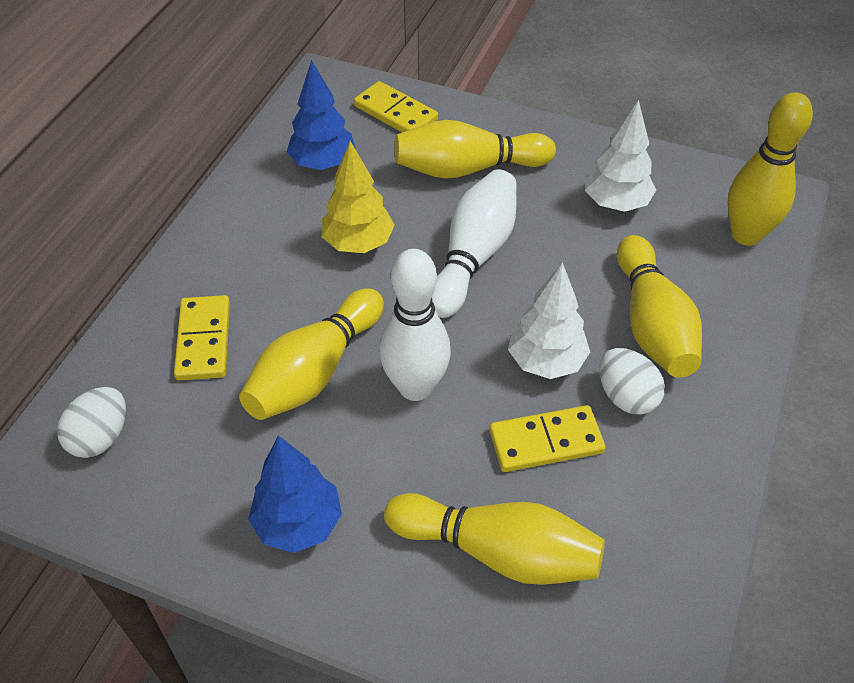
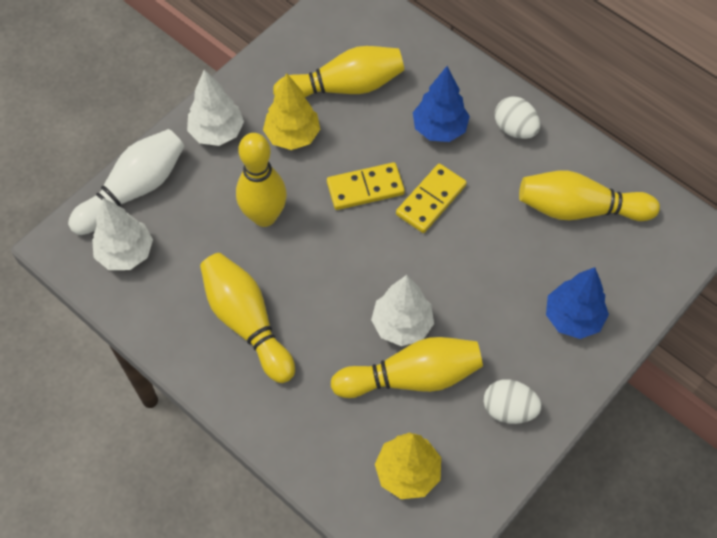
white bowling pin: 2 -> 1
white tree: 2 -> 3
yellow domino: 3 -> 2
yellow tree: 1 -> 2

